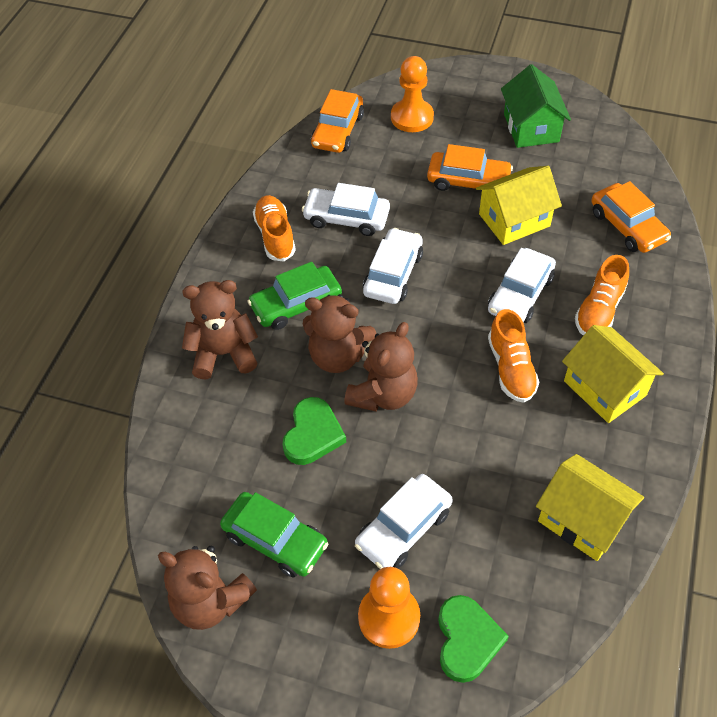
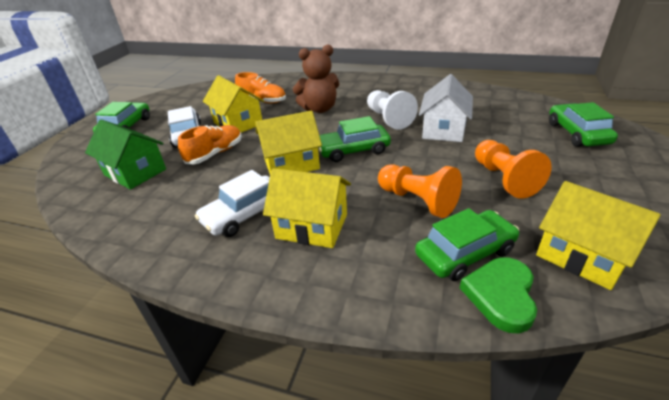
brown teddy bear: 4 -> 1
green car: 2 -> 4
green heart: 2 -> 1
orange car: 3 -> 0
orange shoe: 3 -> 2
white car: 4 -> 2
white house: 0 -> 1
white pawn: 0 -> 1
yellow house: 3 -> 4

